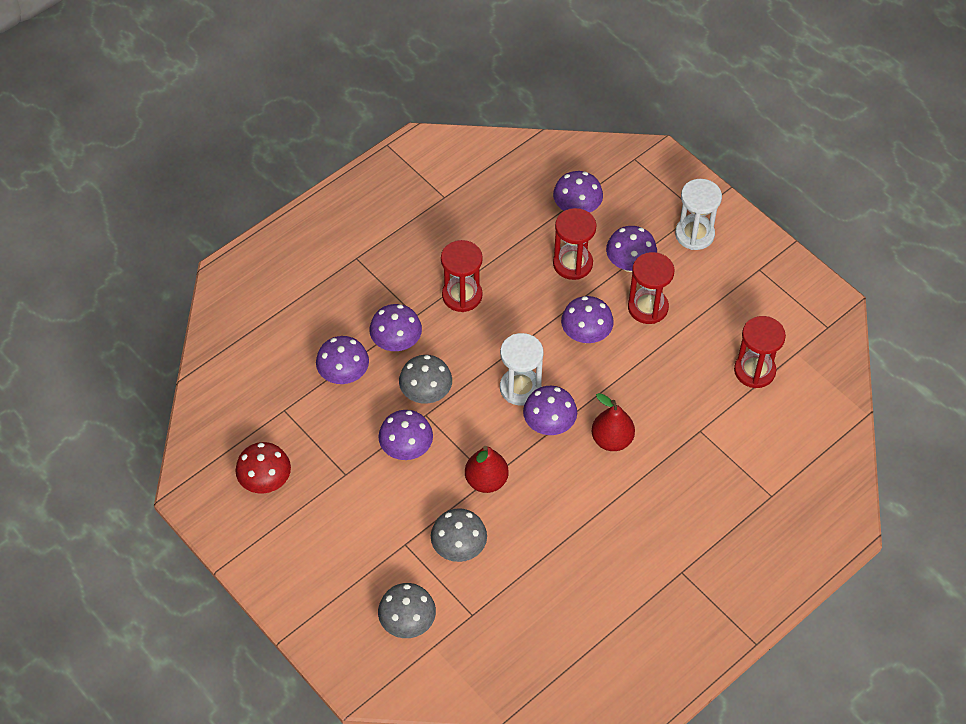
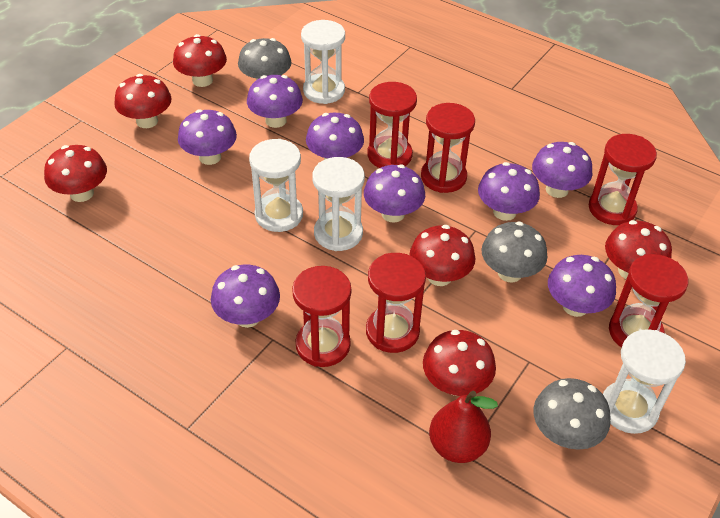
purple mushroom: 7 -> 8
red hourglass: 4 -> 6
red mushroom: 1 -> 6
red pear: 2 -> 1
white hourglass: 2 -> 4

